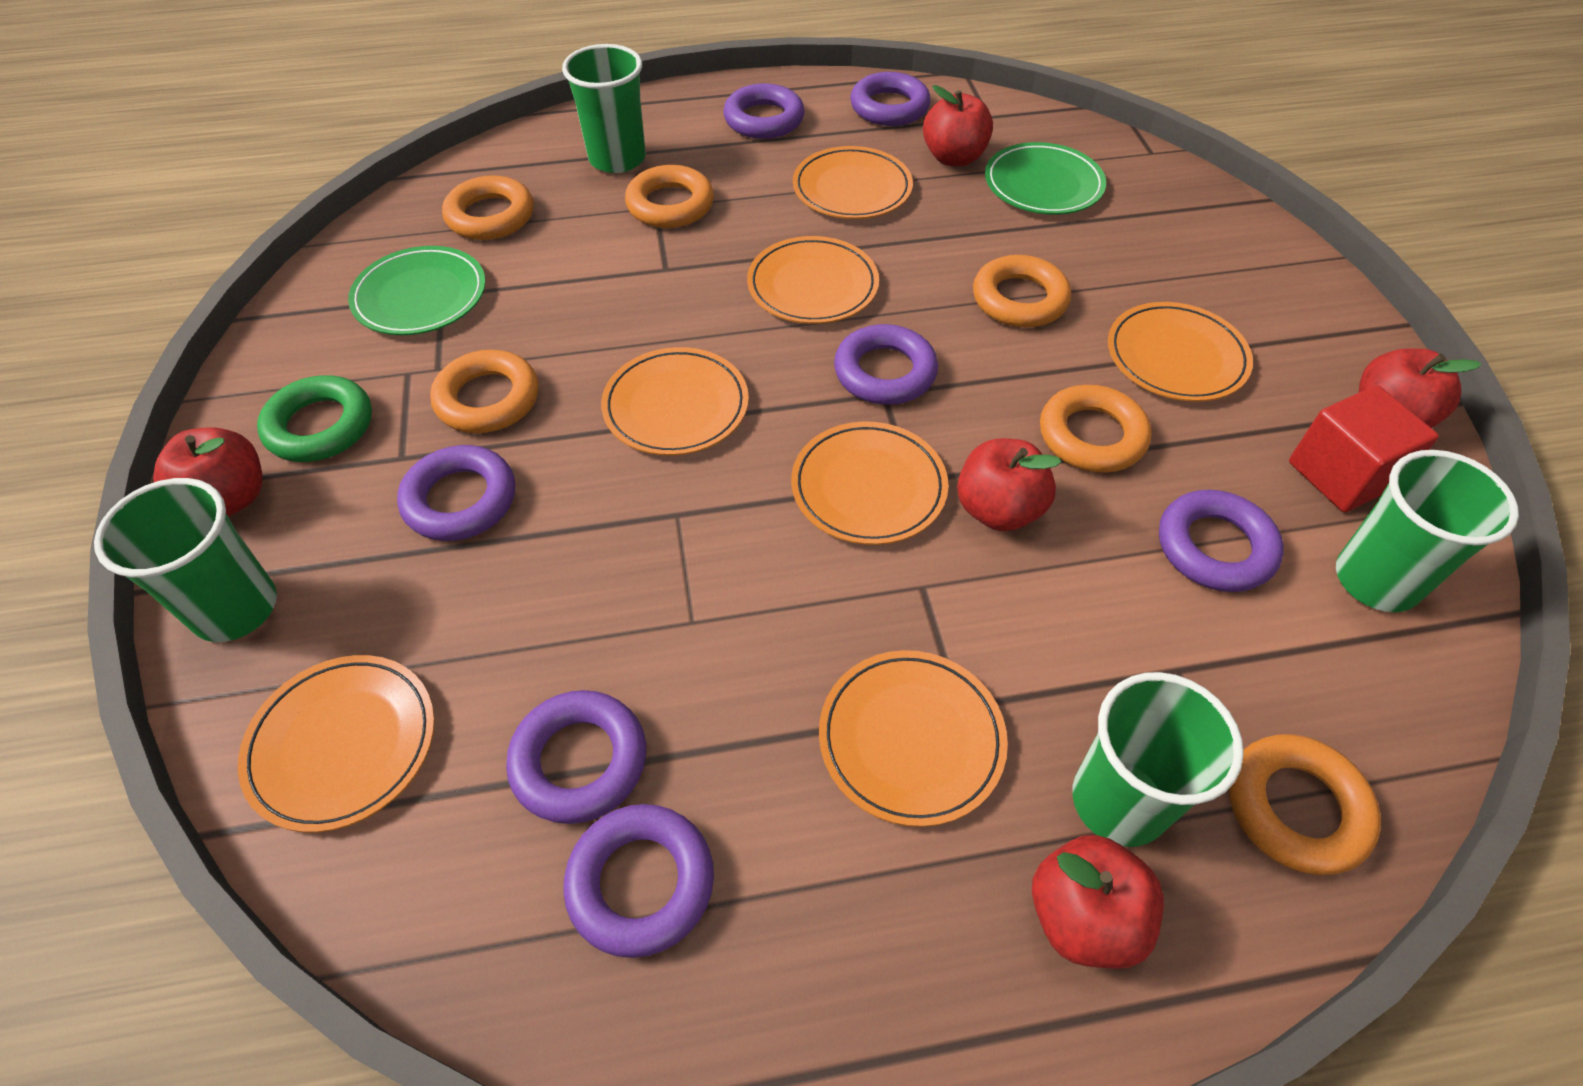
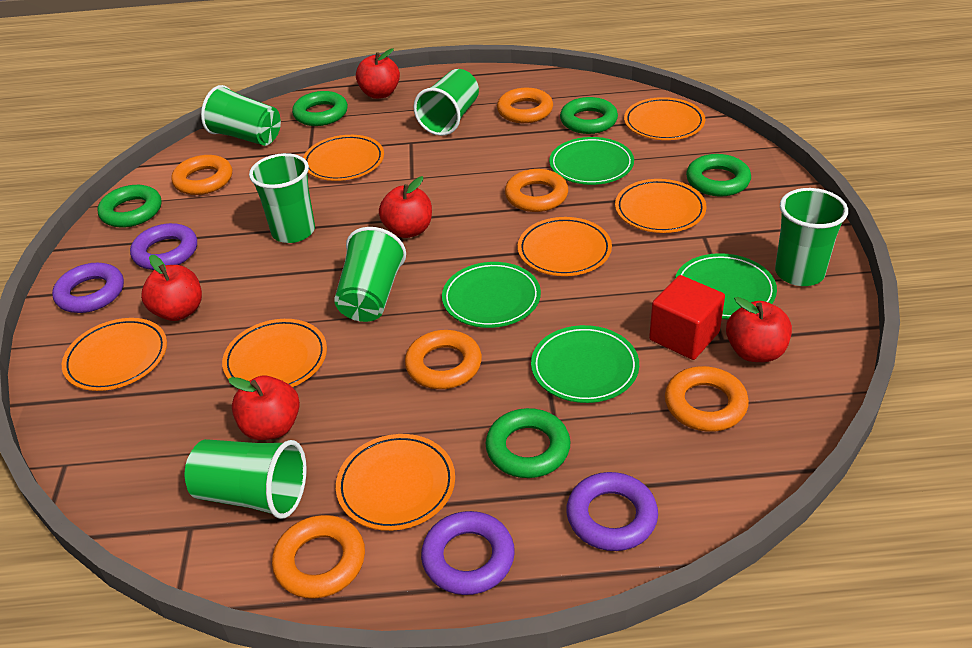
green cup: 4 -> 6
green plate: 2 -> 4
green ring: 1 -> 5
purple ring: 7 -> 4

